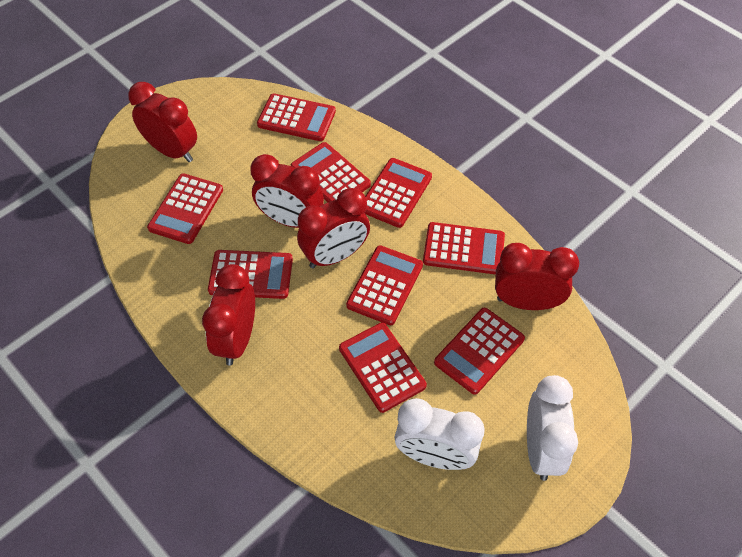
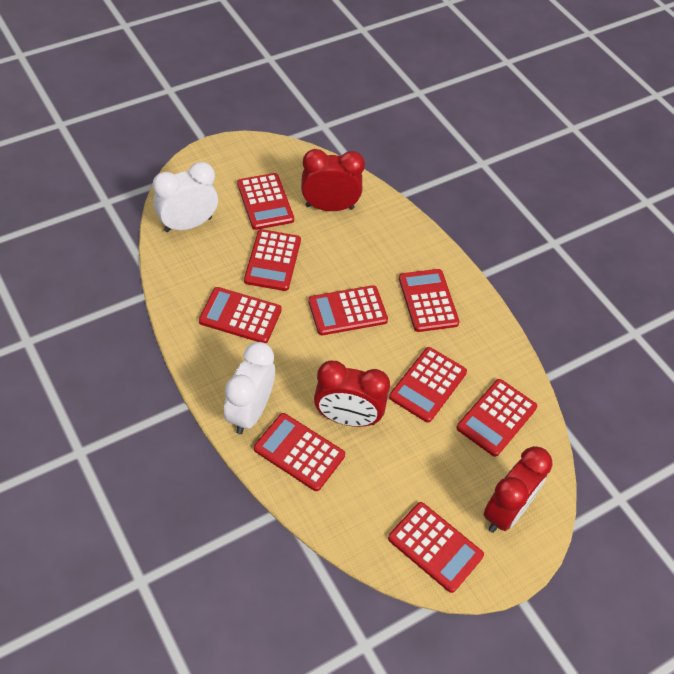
red clock: 5 -> 3

